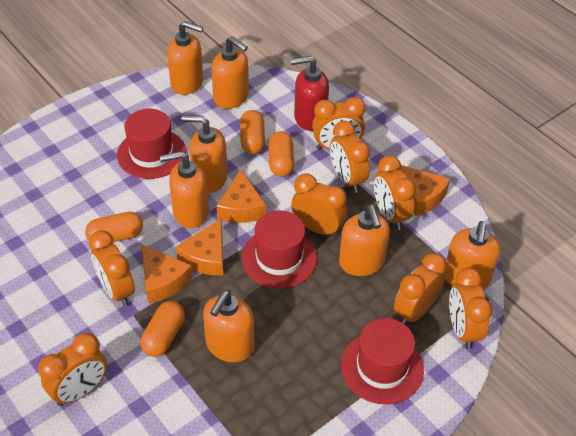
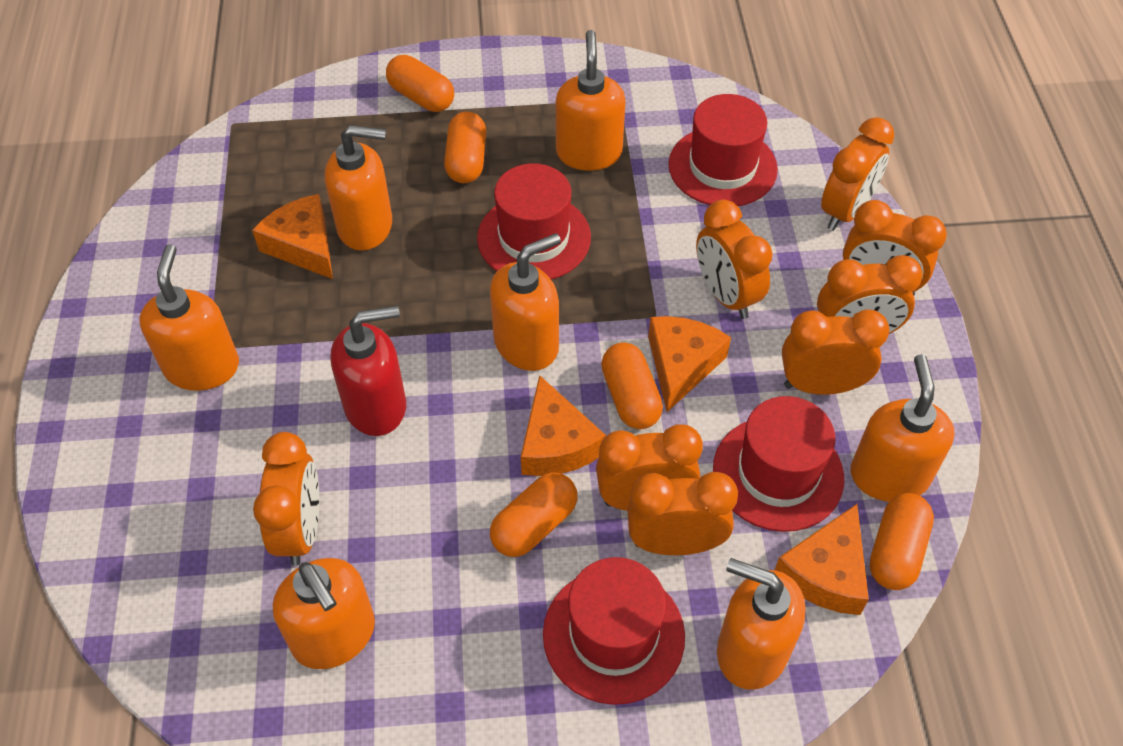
orange capsule: 4 -> 5
red hat: 3 -> 4

